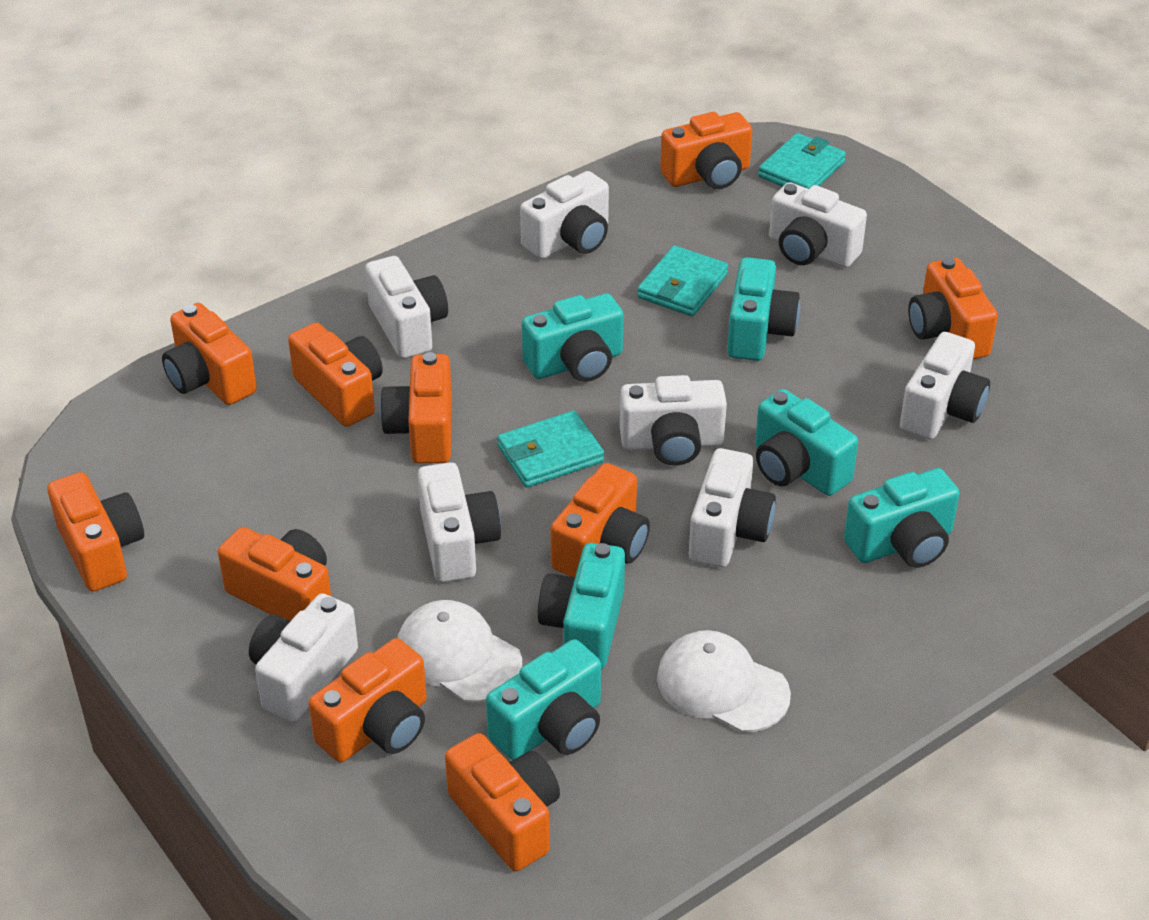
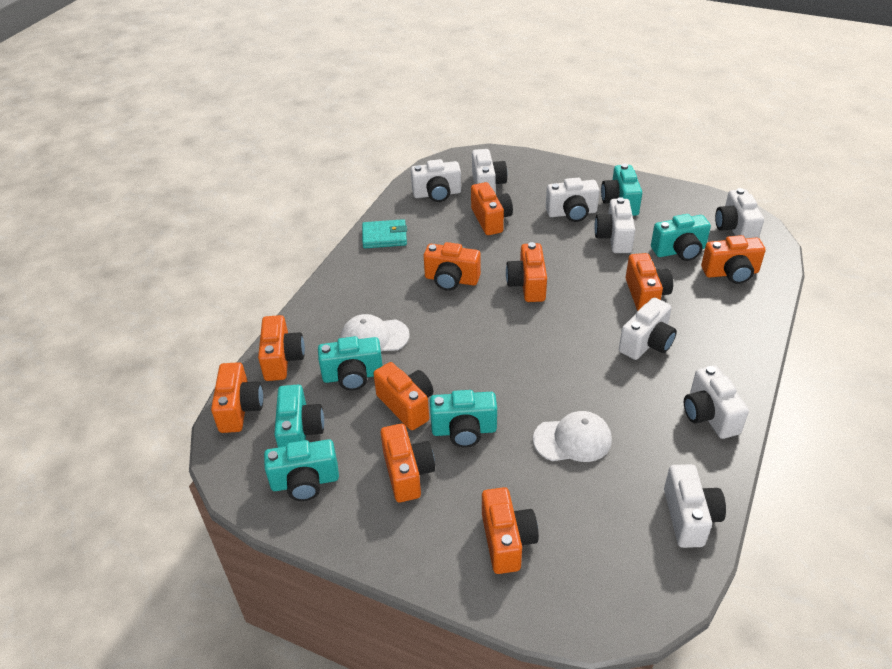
turquoise wallet: 3 -> 1

